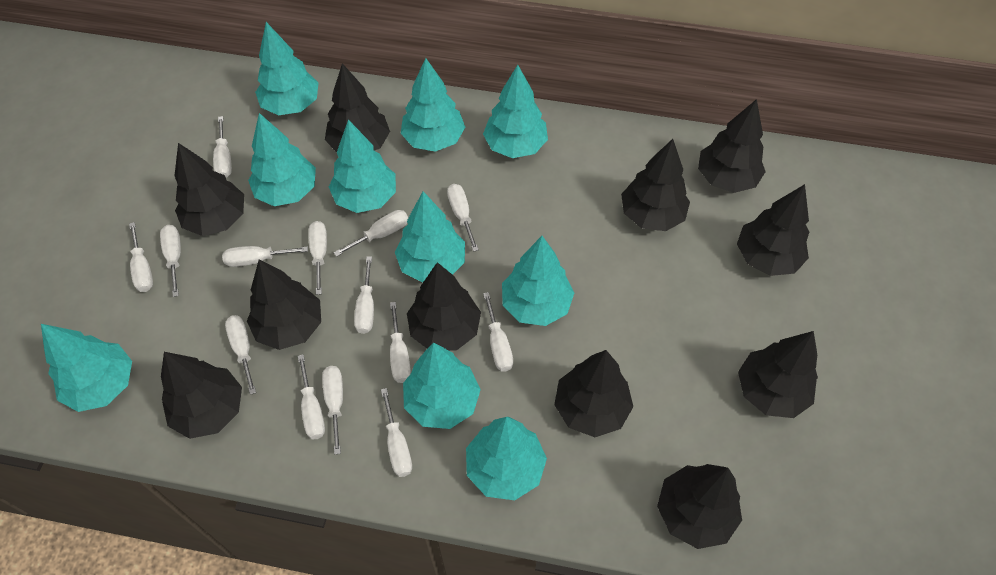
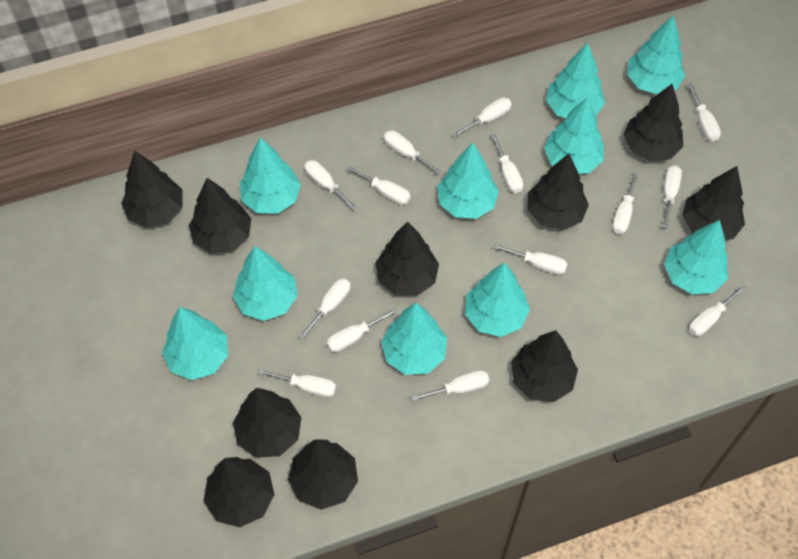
black tree: 11 -> 10

